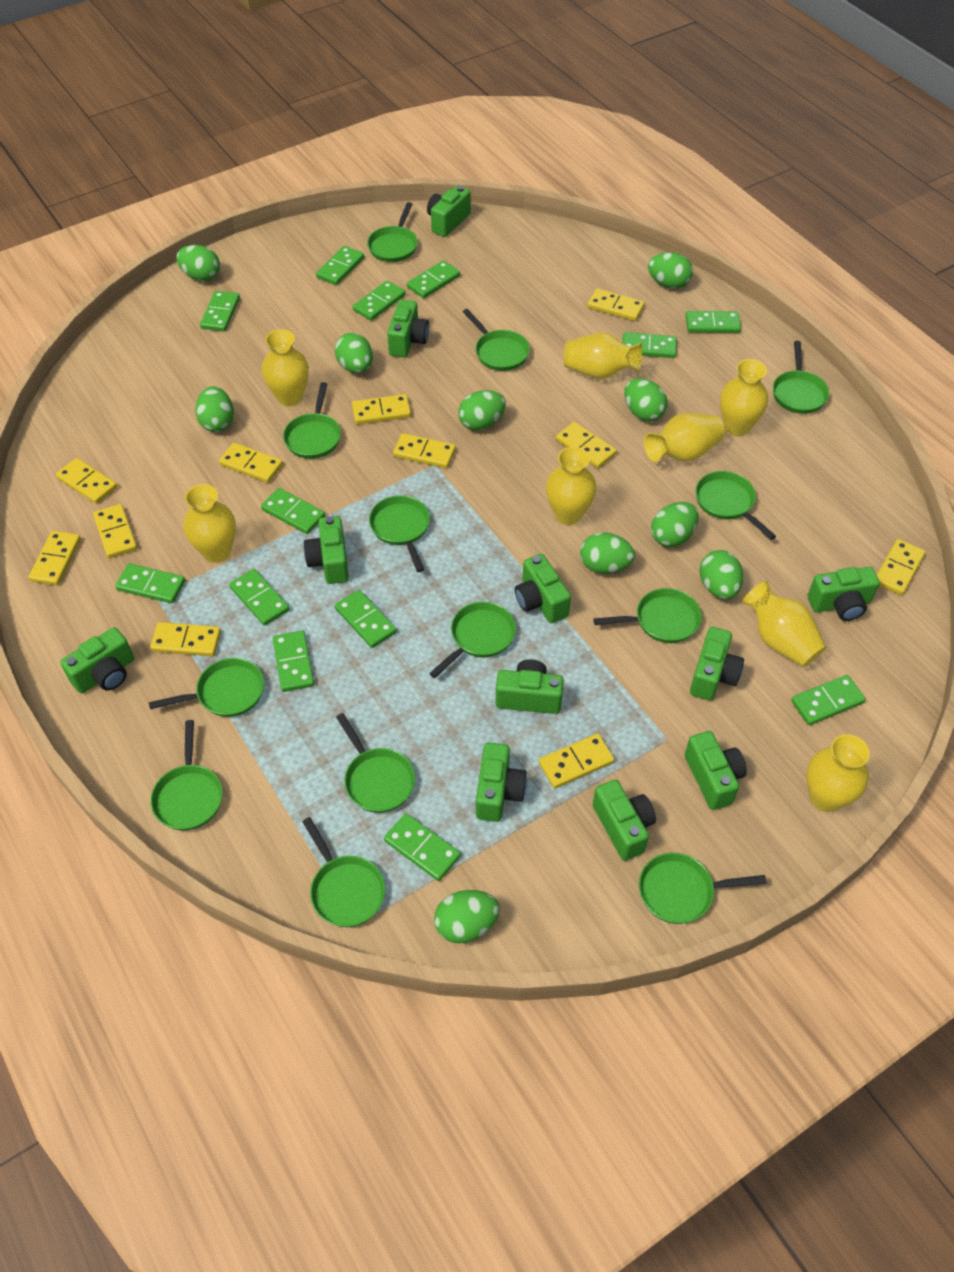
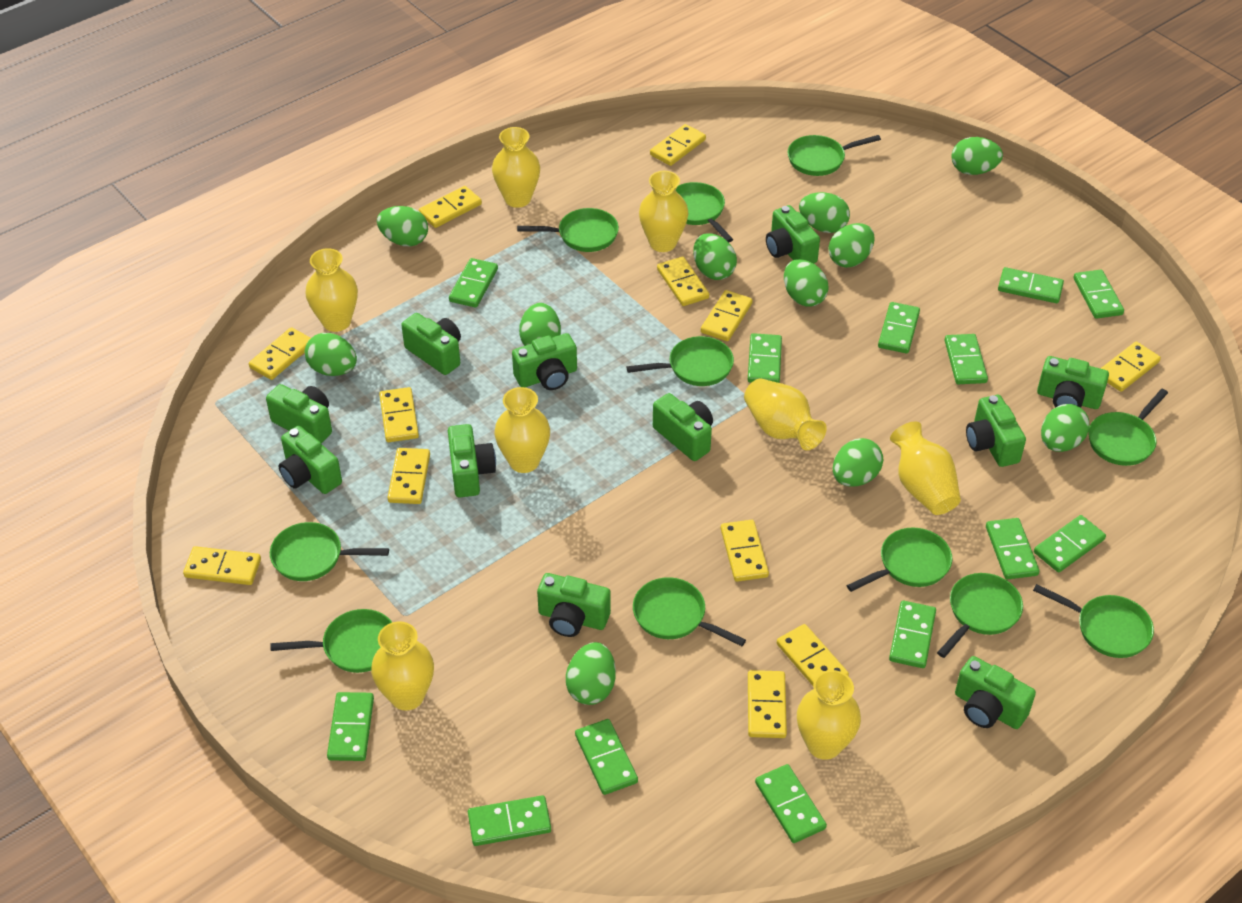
green egg: 10 -> 11
green pan: 13 -> 11
yellow domino: 11 -> 12

